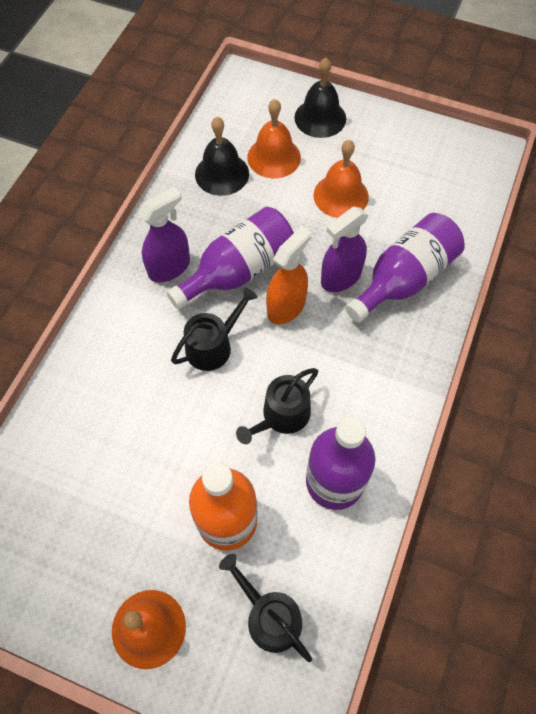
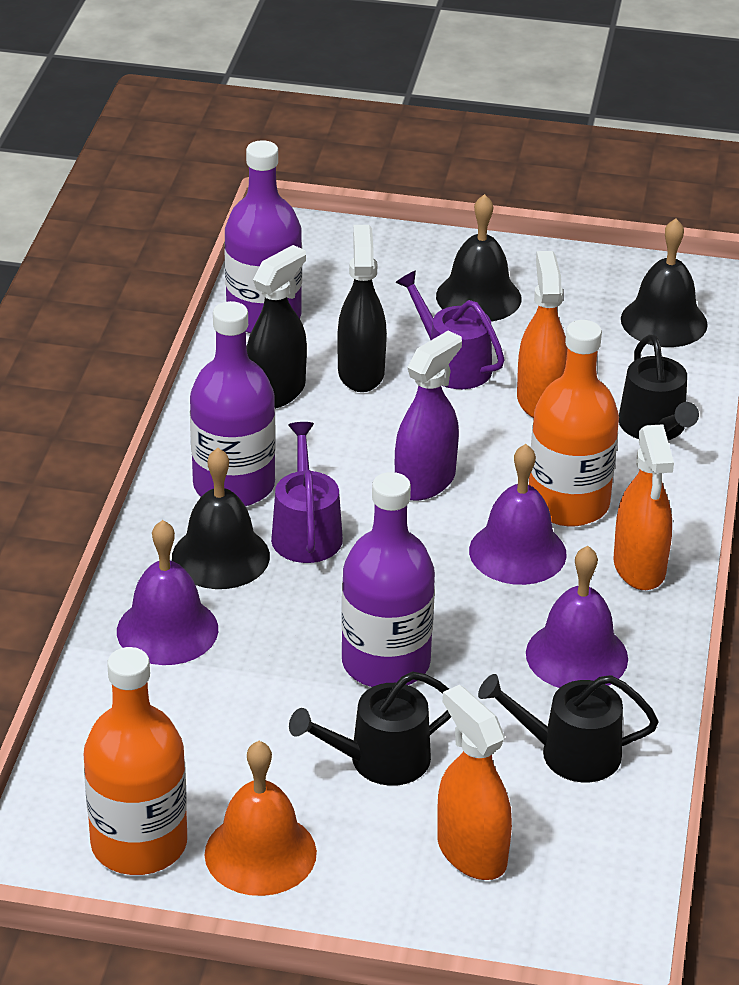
black bell: 2 -> 3
black spray bottle: 0 -> 2
orange bell: 3 -> 1
orange bottle: 1 -> 2
orange spray bottle: 1 -> 3
purple bell: 0 -> 3
purple spray bottle: 2 -> 1
purple watering can: 0 -> 2

